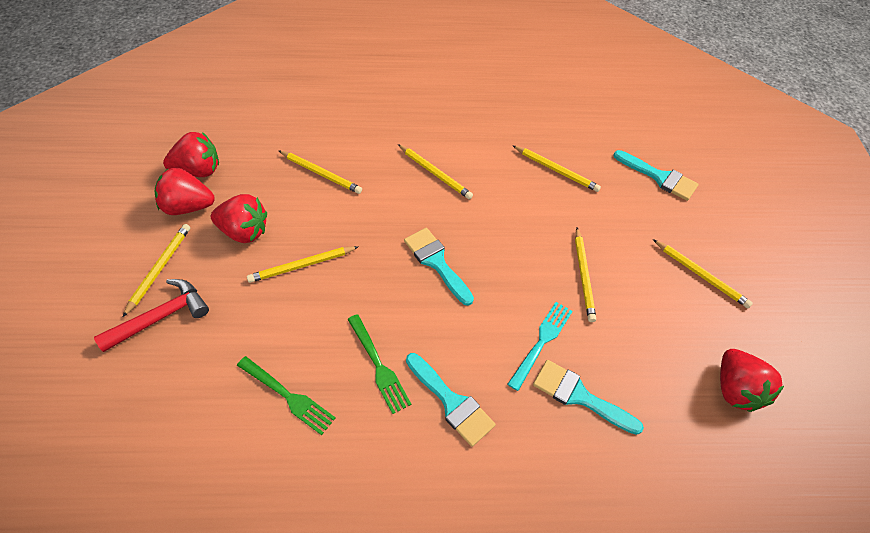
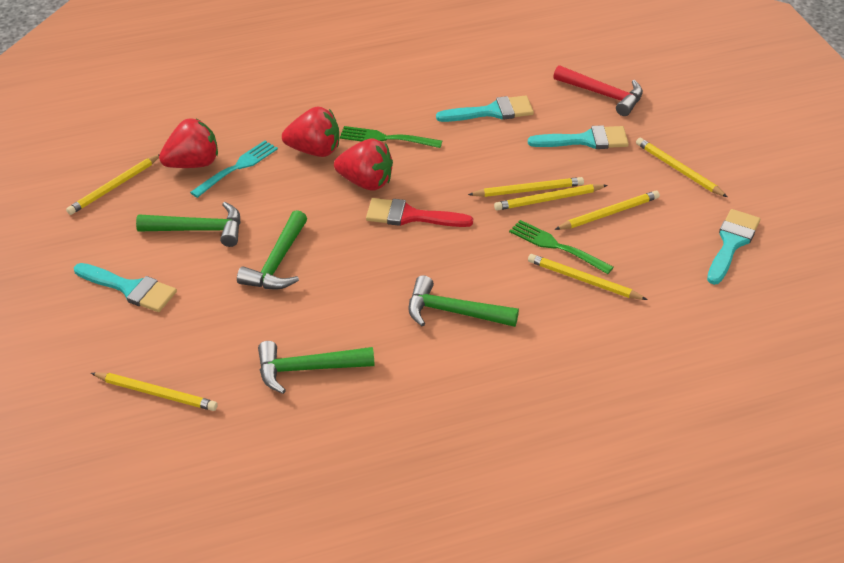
green hammer: 0 -> 4
red brush: 0 -> 1
red strawberry: 4 -> 3

